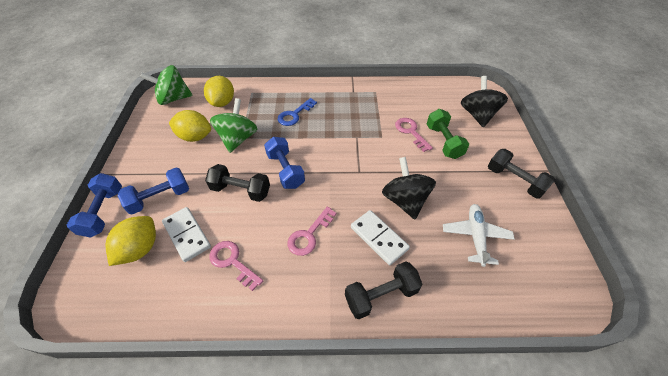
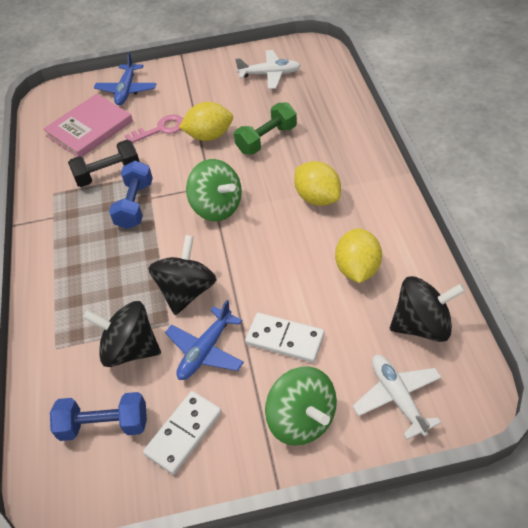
black dumbbell: 3 -> 1
black spinning top: 2 -> 3
blue dumbbell: 3 -> 2
blue key: 1 -> 0
blue plane: 0 -> 2
pink book: 0 -> 1
pink key: 3 -> 1
white plane: 1 -> 2

